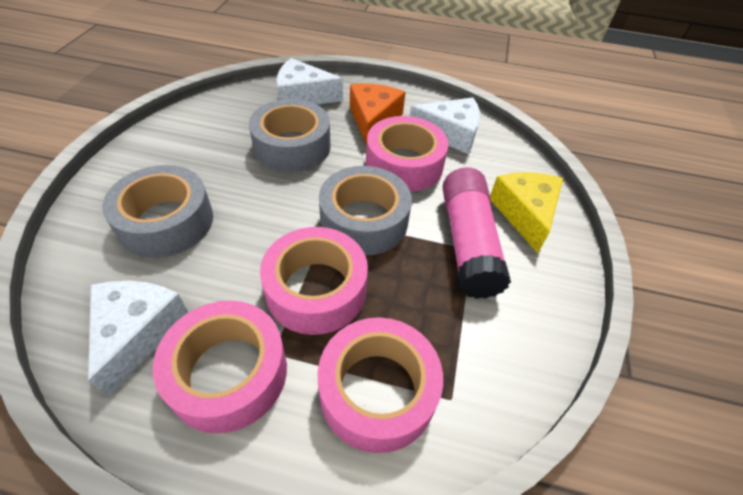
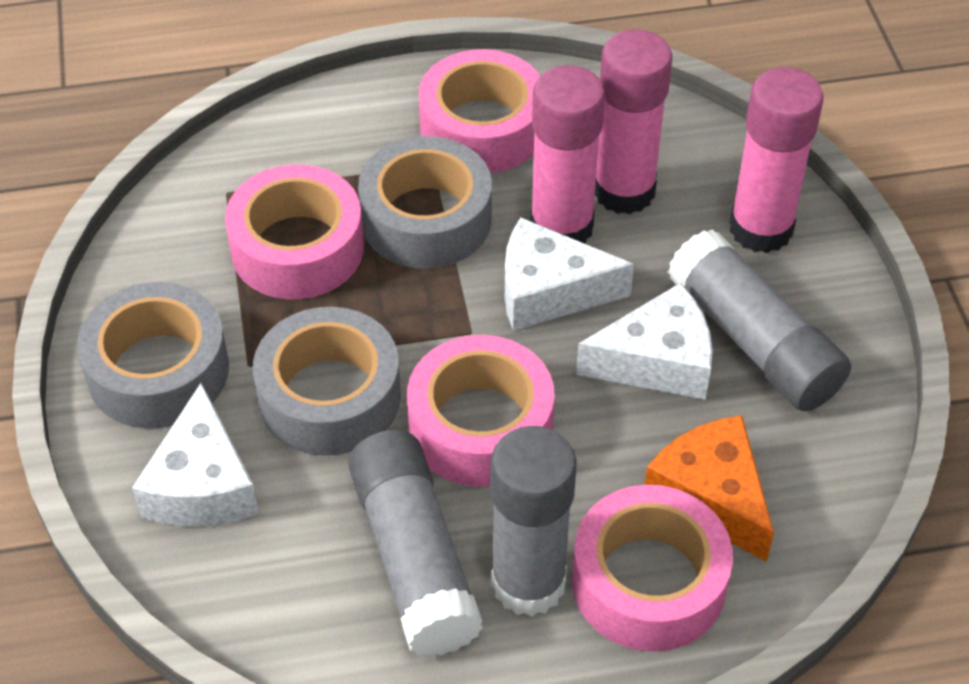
grey glue stick: 0 -> 3
pink glue stick: 1 -> 3
yellow cheese: 1 -> 0

